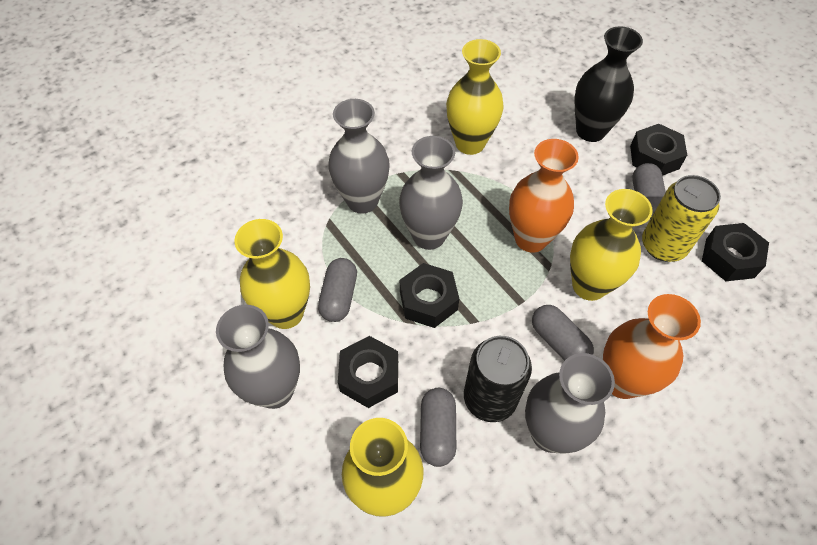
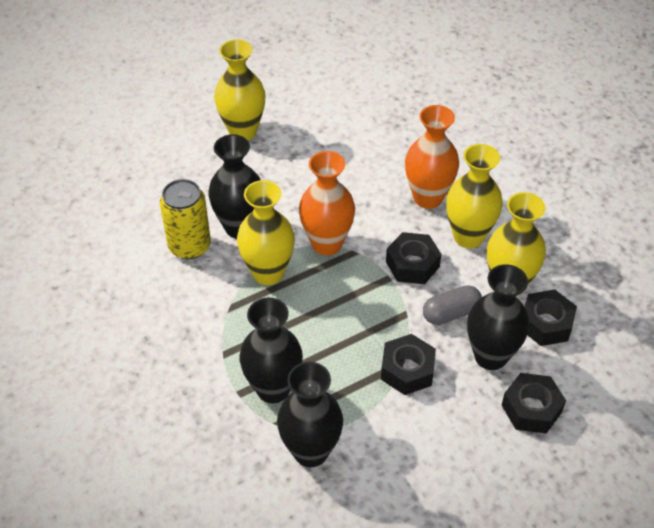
black can: 1 -> 0
black vase: 1 -> 4
grey capsule: 4 -> 1
grey vase: 4 -> 0

